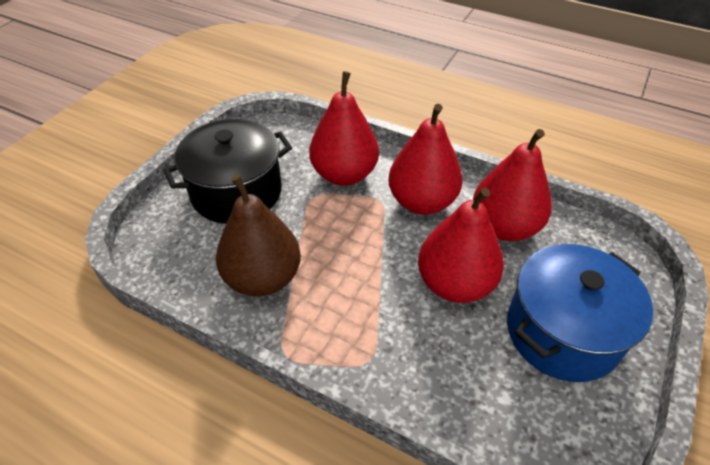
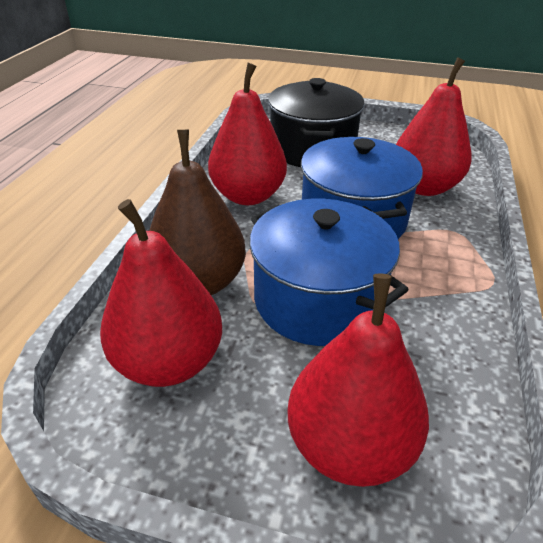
blue pot: 1 -> 2

